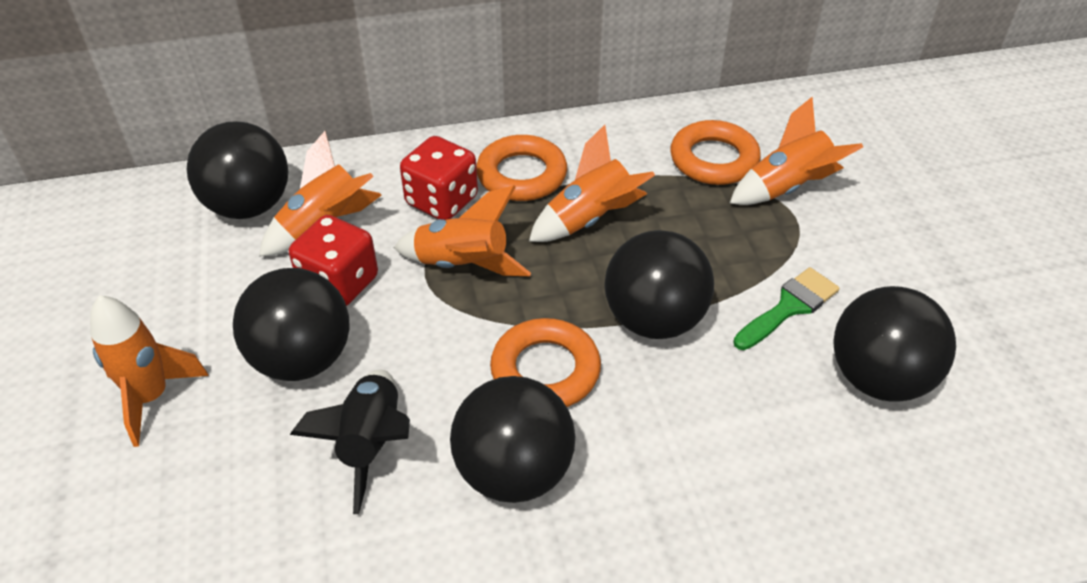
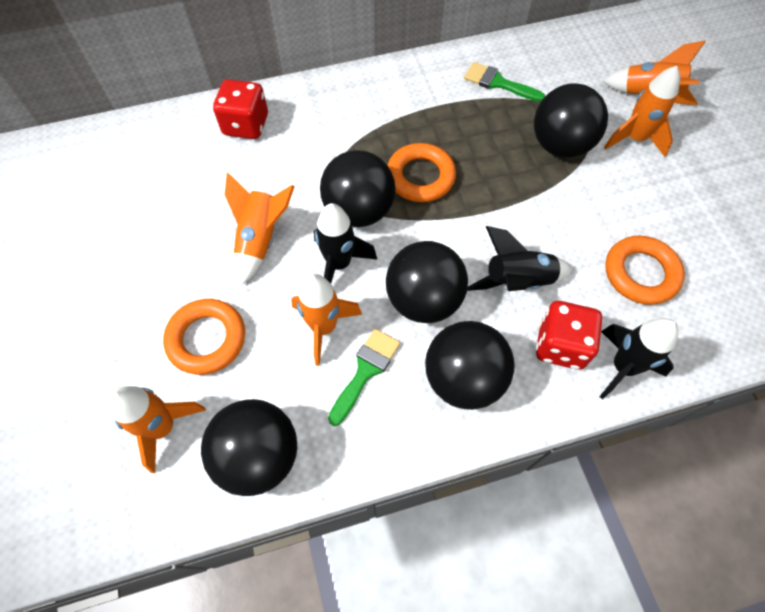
black rocket: 1 -> 3
green brush: 1 -> 2

